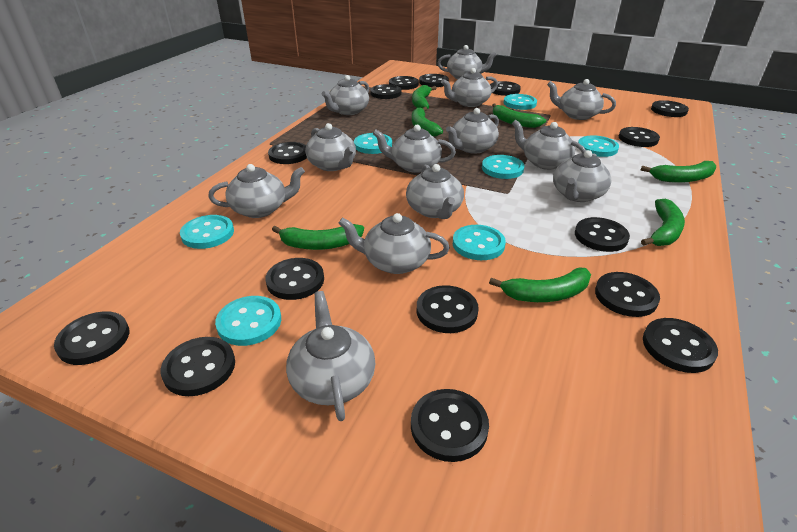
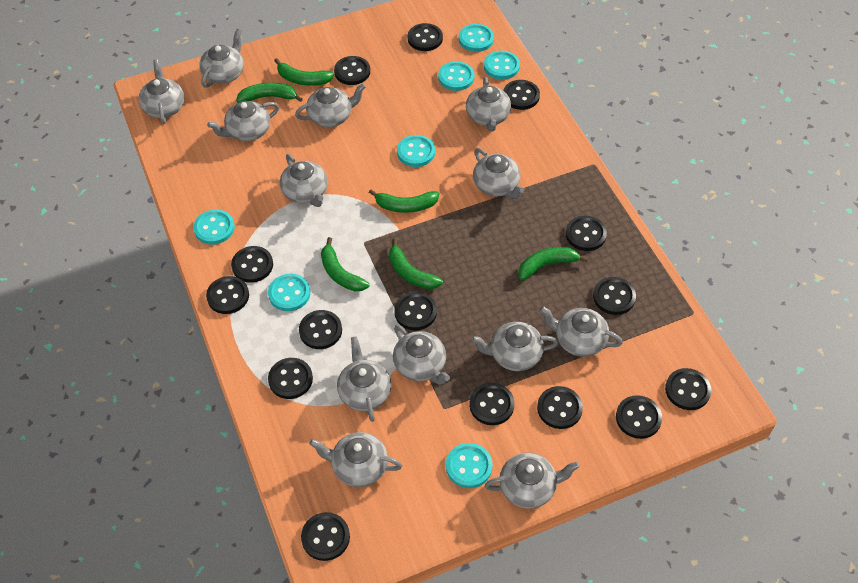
green banana: 7 -> 6

